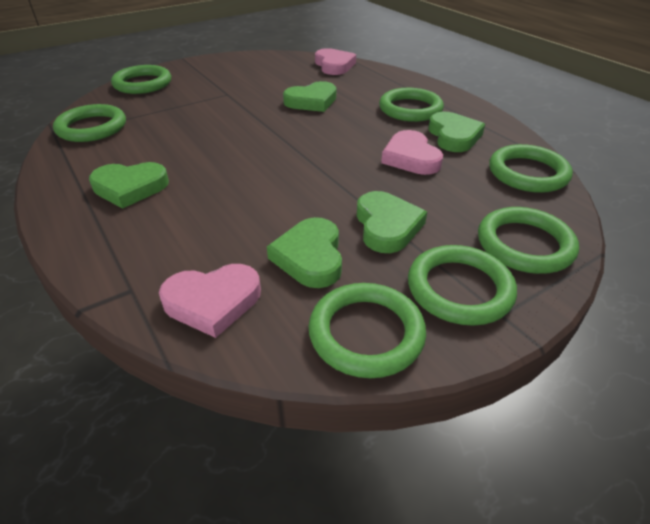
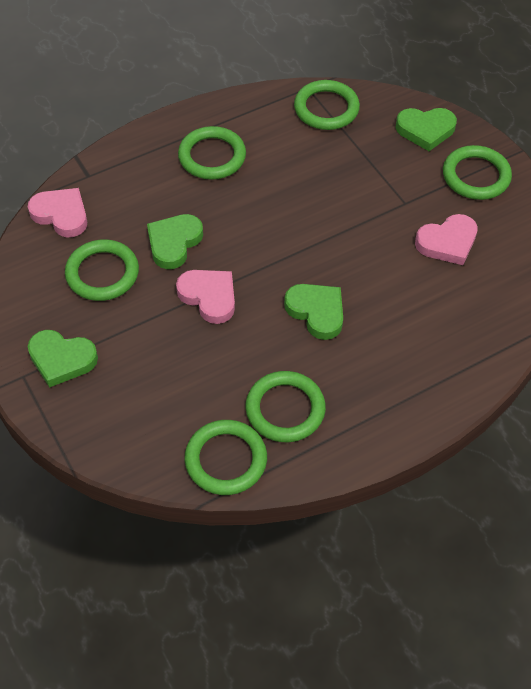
green heart: 5 -> 4
green ring: 7 -> 6

